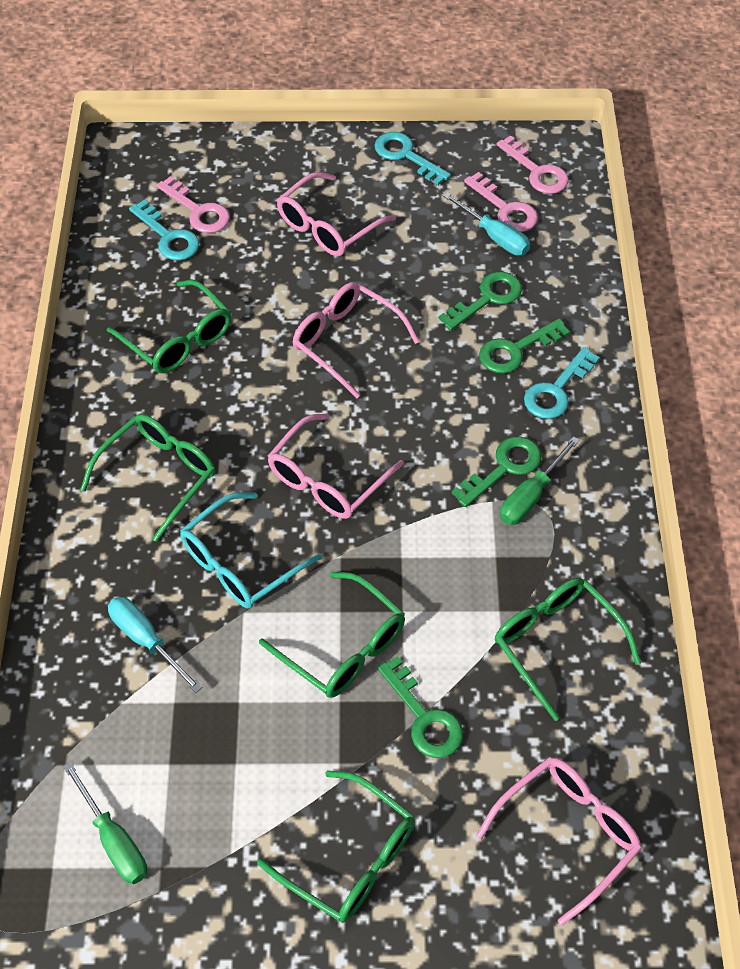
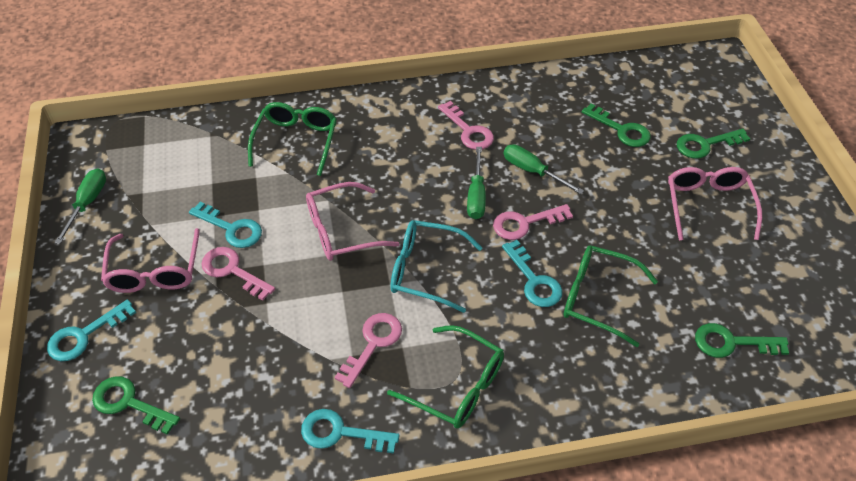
green glasses: 5 -> 3
green screwdriver: 2 -> 3
pink glasses: 4 -> 3
pink key: 3 -> 4
turquoise key: 3 -> 4
turquoise screwdriver: 2 -> 0

